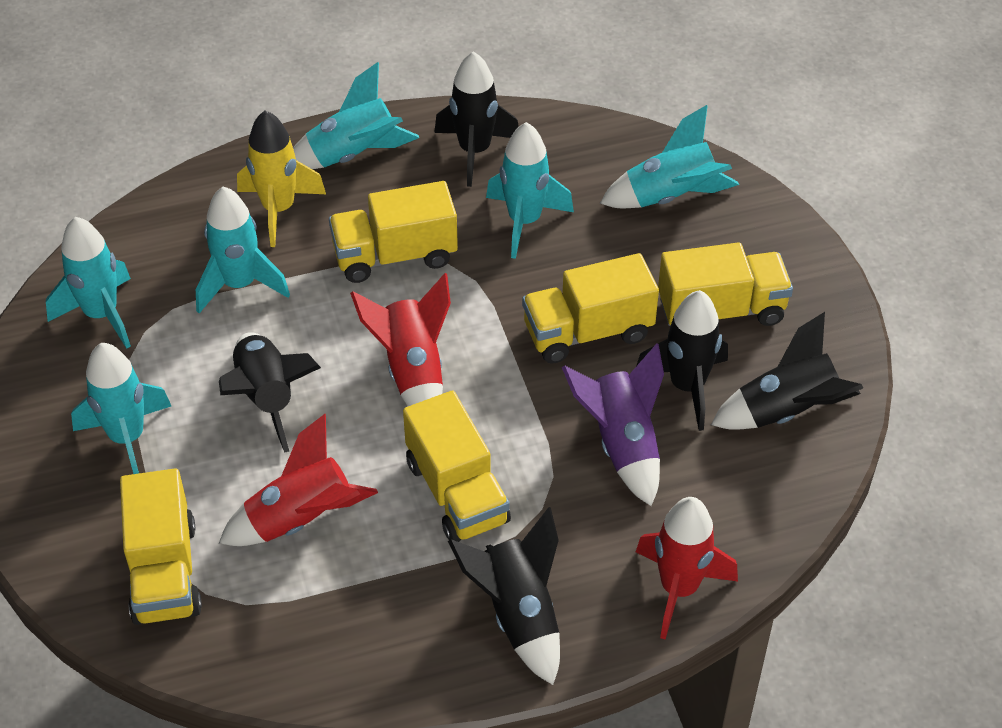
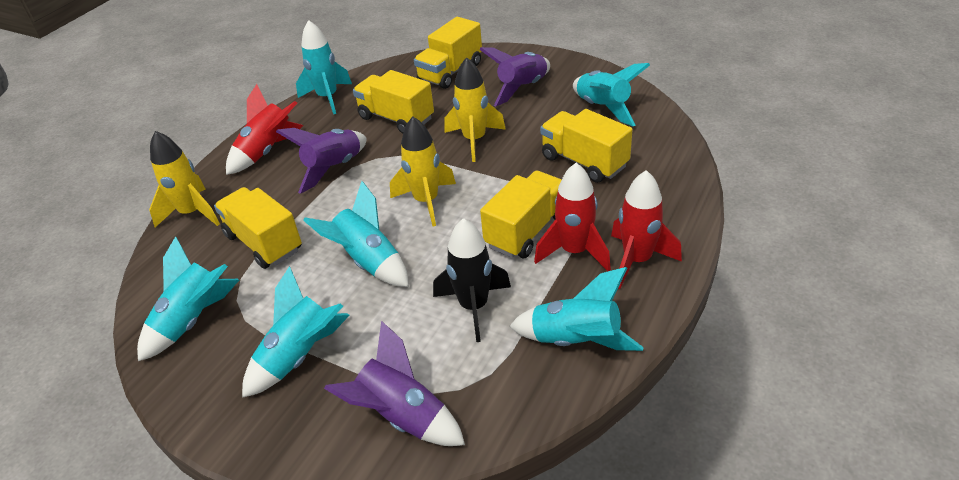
black rocket: 5 -> 1
purple rocket: 1 -> 3
yellow rocket: 1 -> 3

